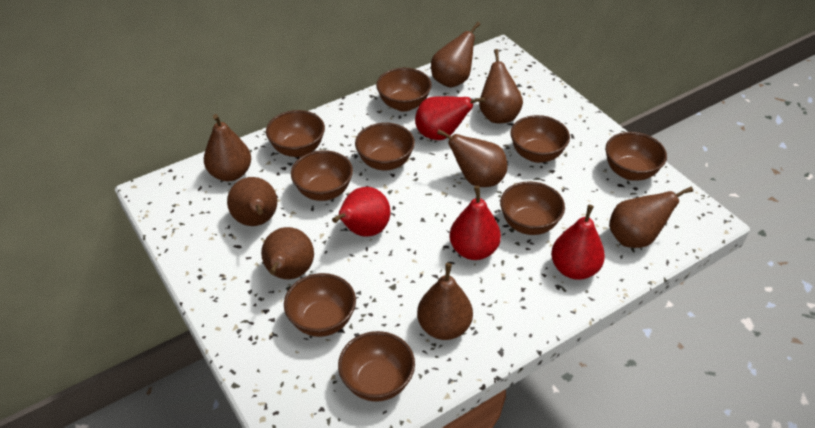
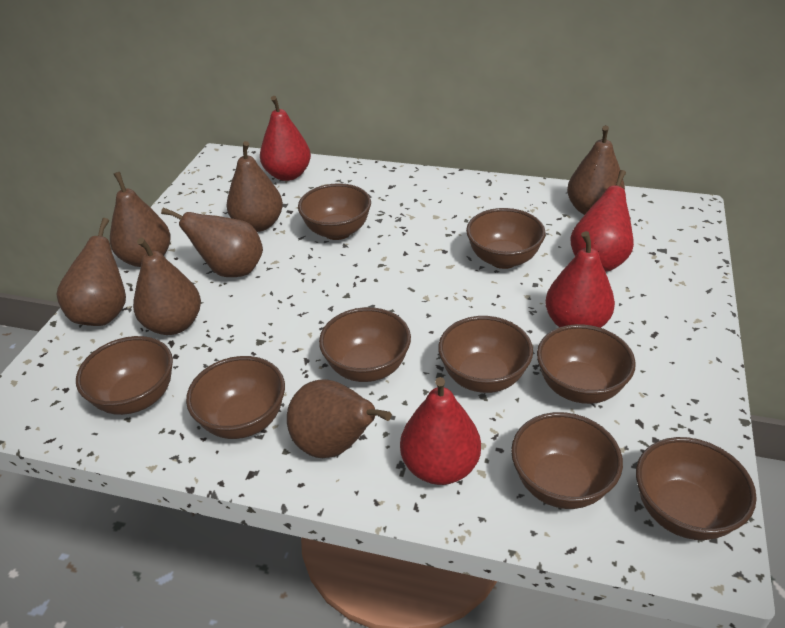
brown pear: 8 -> 7

